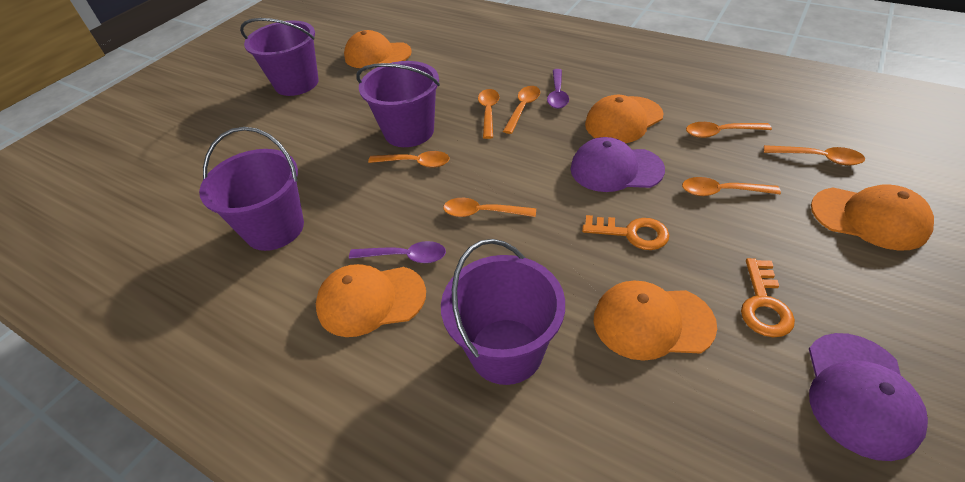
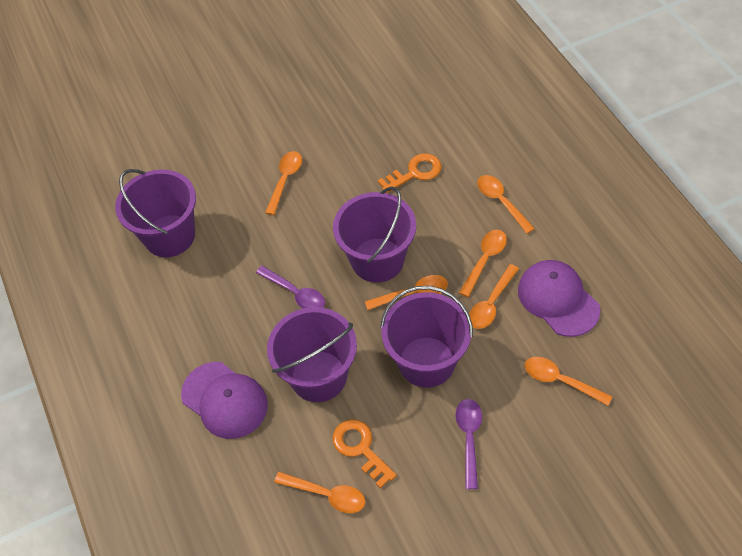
orange cap: 5 -> 0

